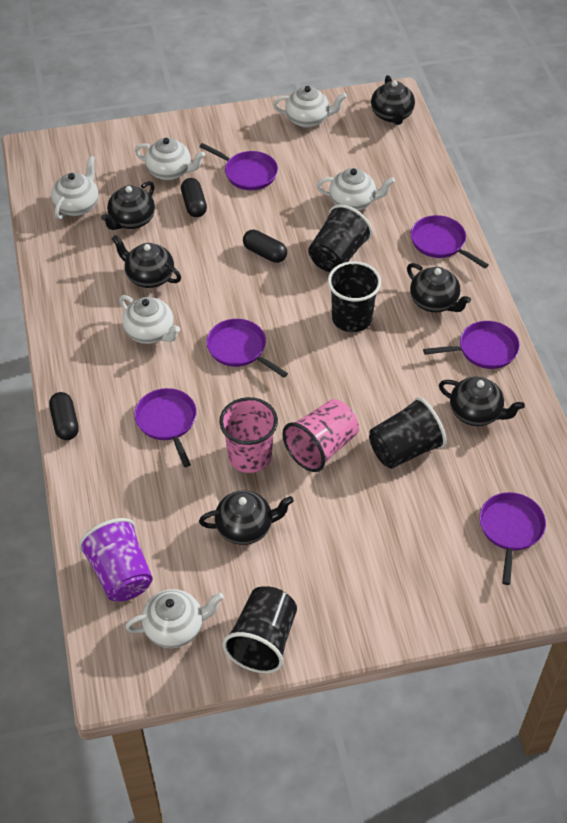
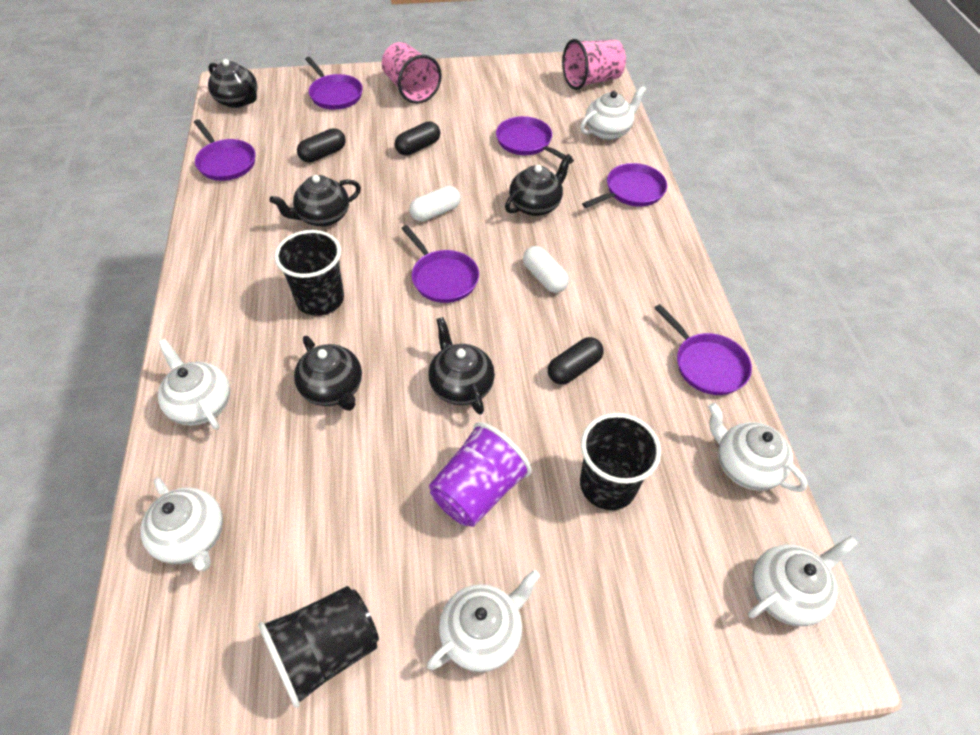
black cup: 4 -> 3
black teapot: 6 -> 5
white capsule: 0 -> 2

